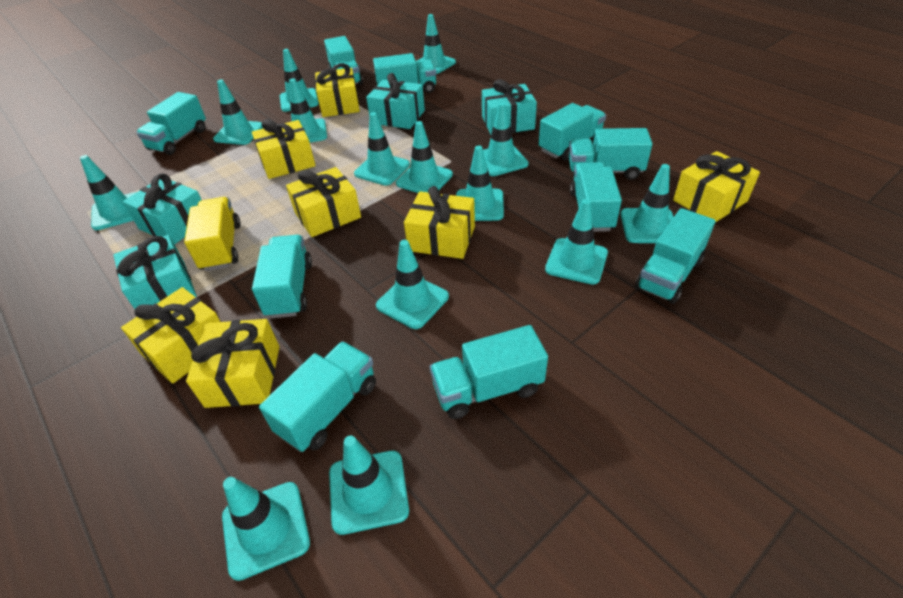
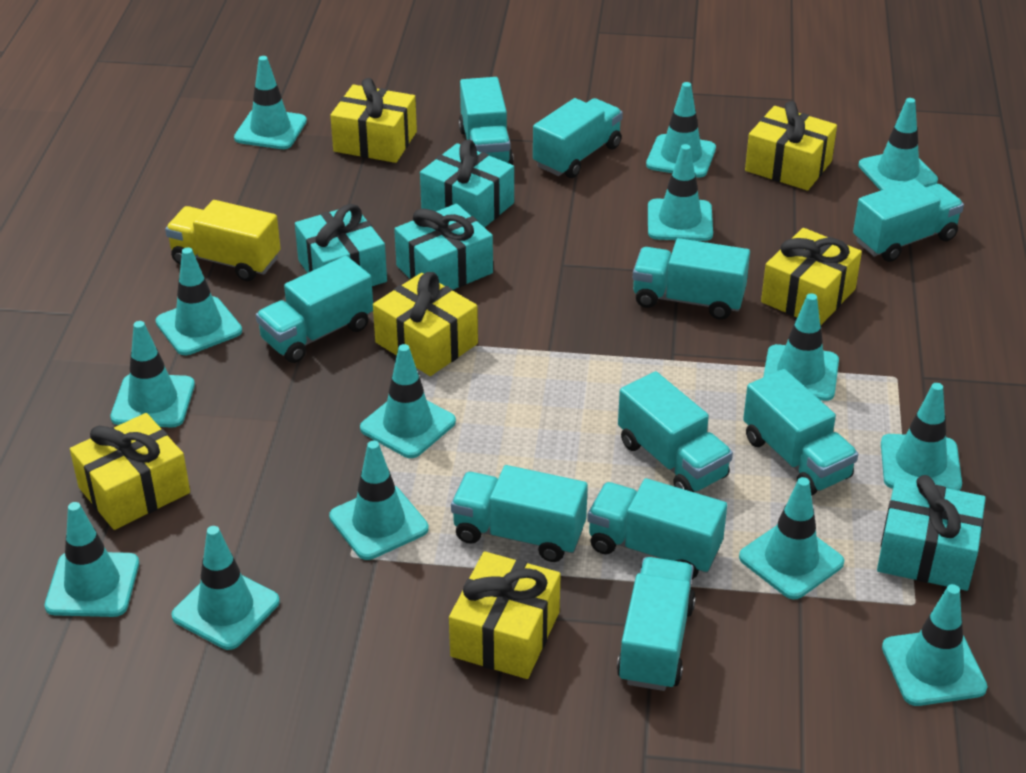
yellow gift: 7 -> 6

